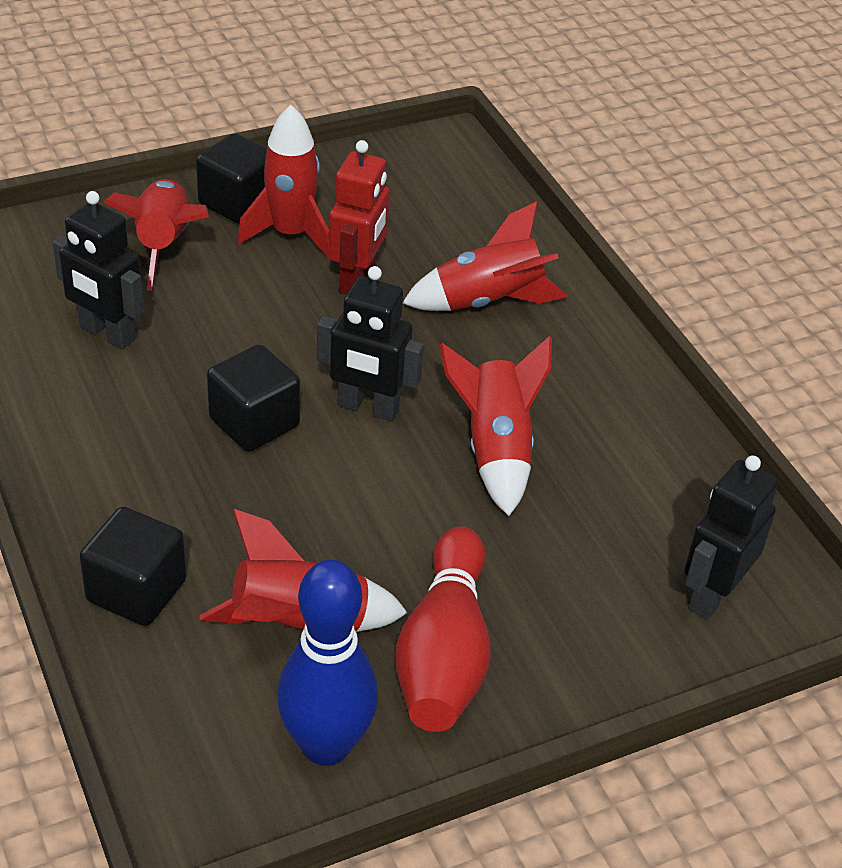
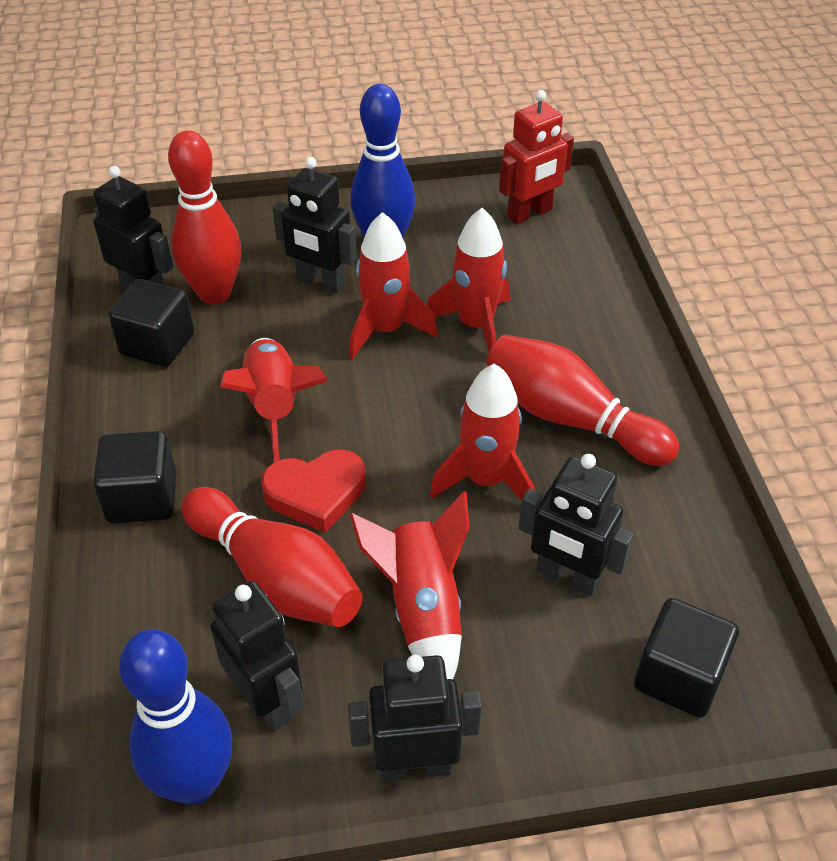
black robot: 3 -> 5
blue bowling pin: 1 -> 2
red bowling pin: 1 -> 3
red heart: 0 -> 1

